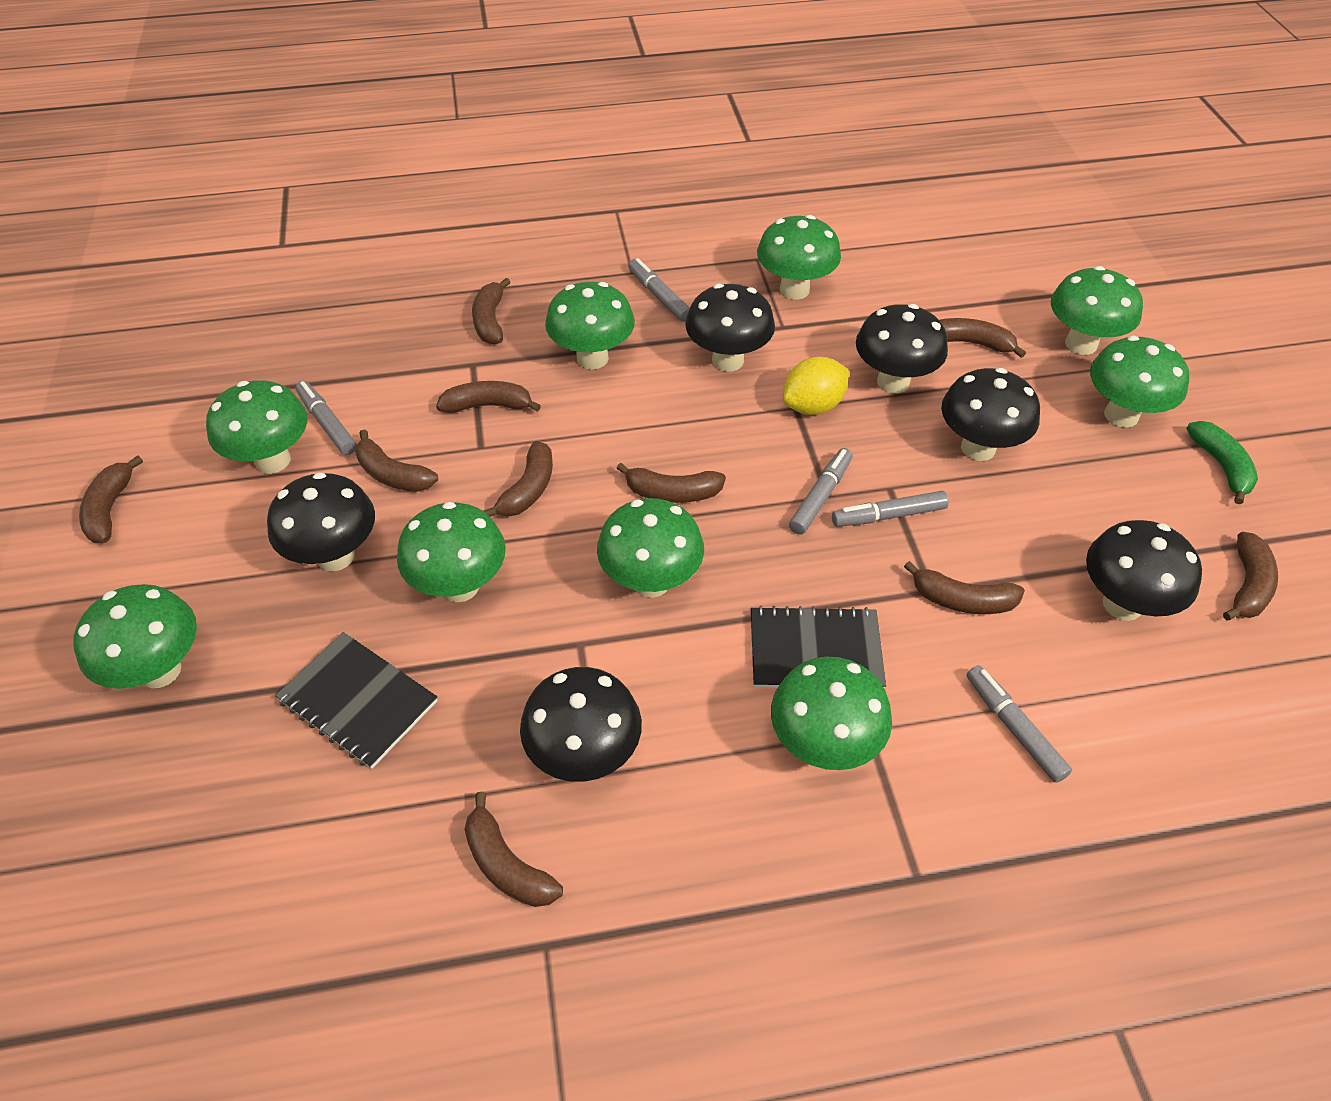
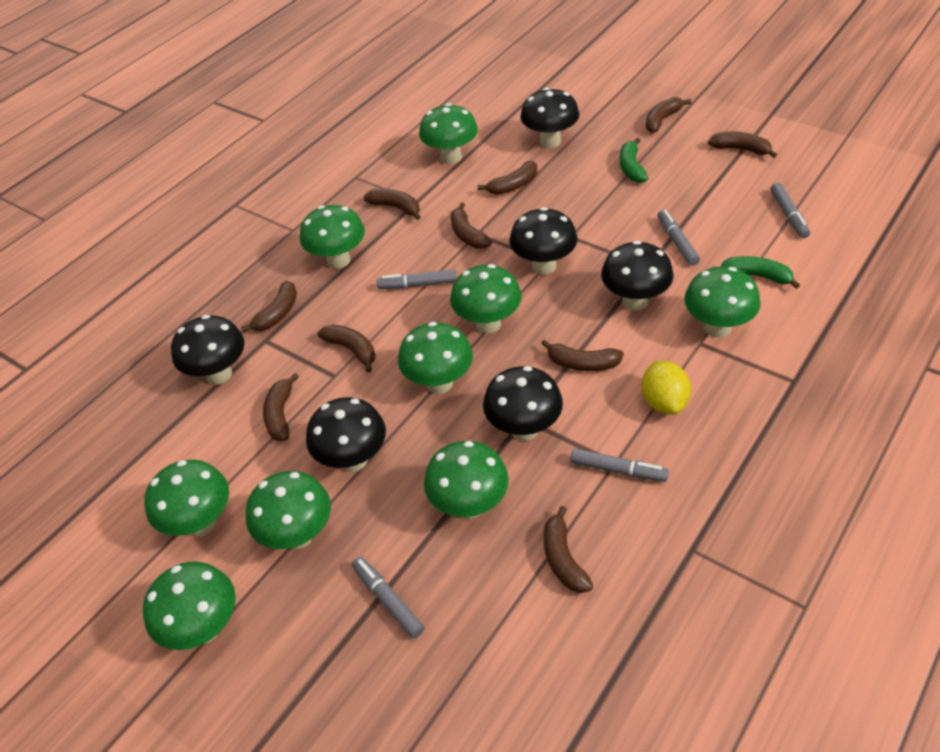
black notebook: 2 -> 0
green banana: 1 -> 2

